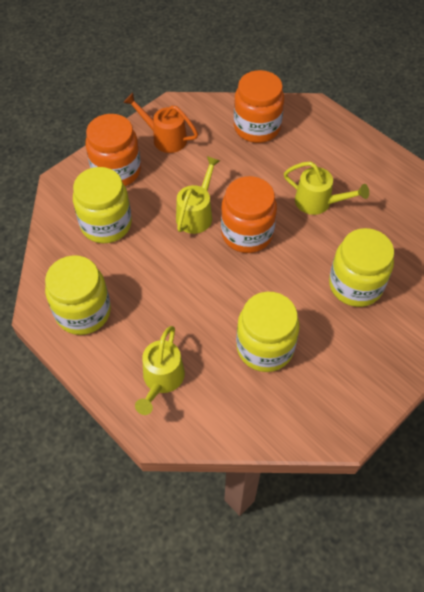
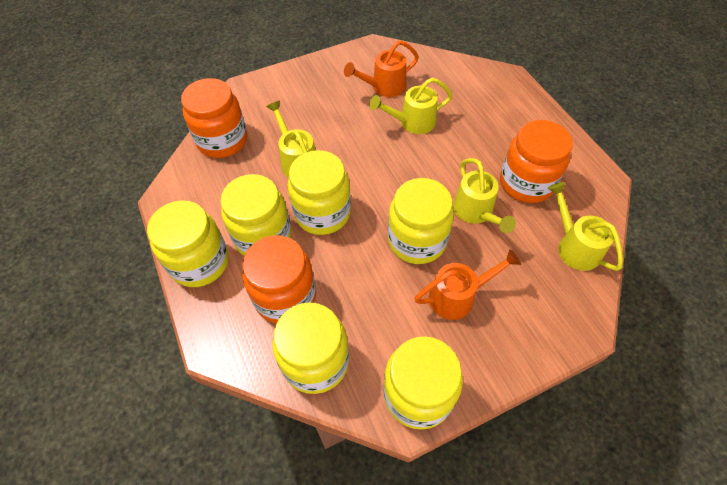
orange watering can: 1 -> 2
yellow jar: 4 -> 6
yellow watering can: 3 -> 4

